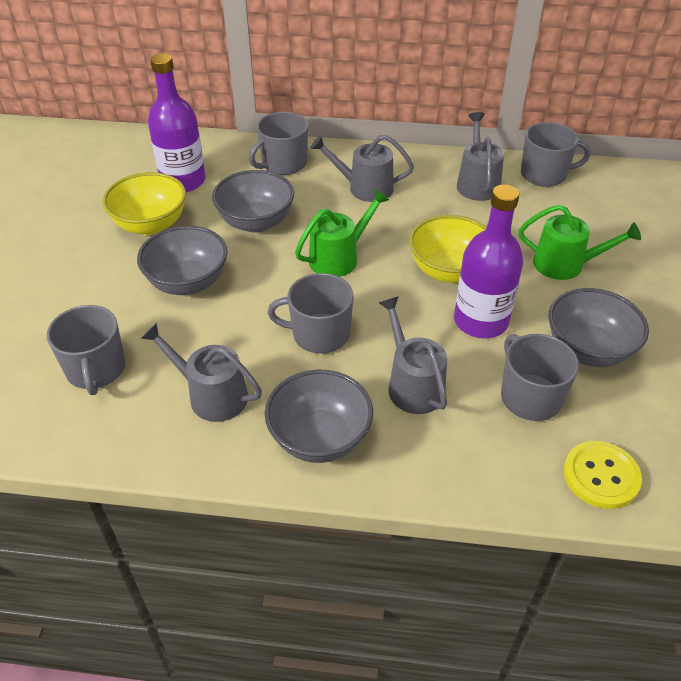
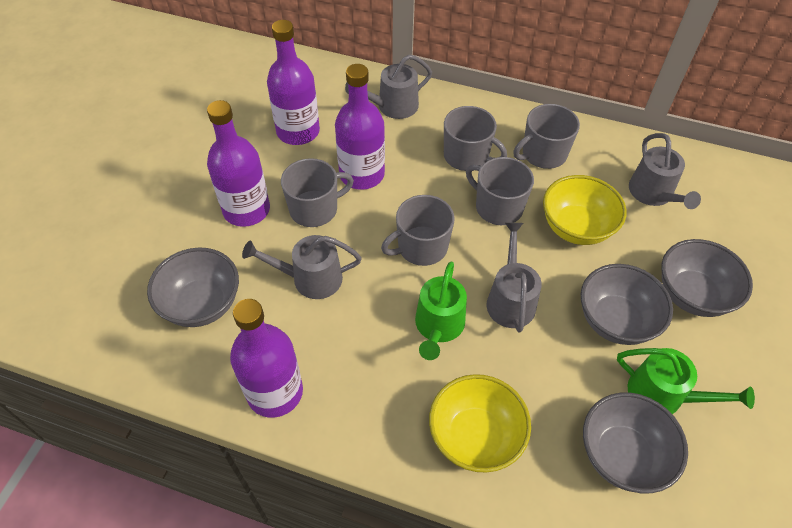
purple bottle: 2 -> 4
yellow button: 1 -> 0

